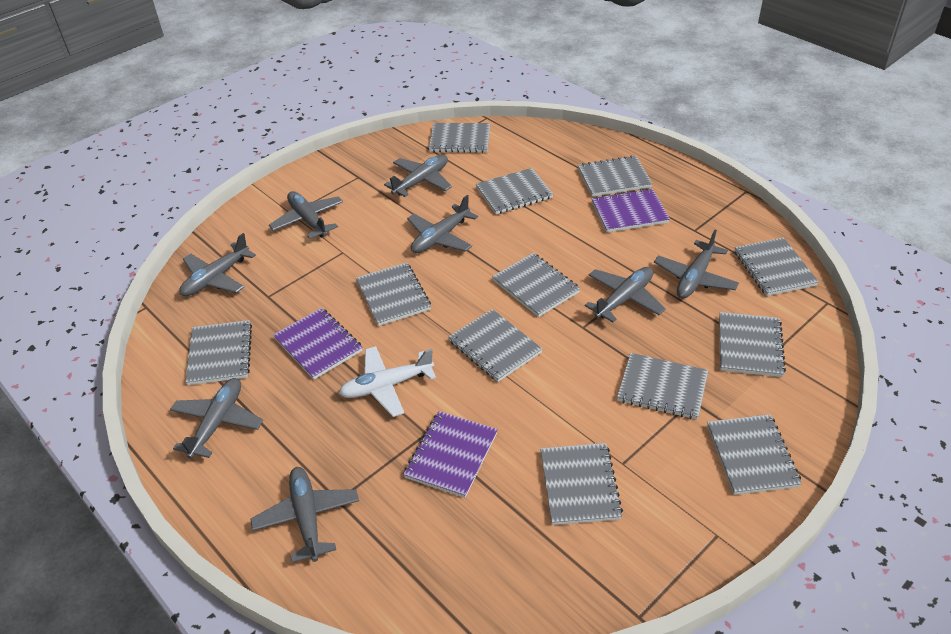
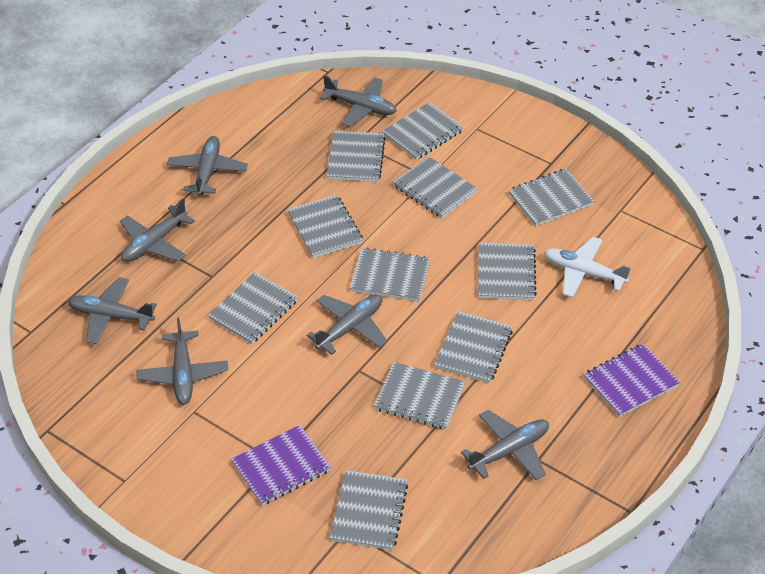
grey notebook: 12 -> 11
grey plane: 8 -> 7
purple notebook: 3 -> 2

